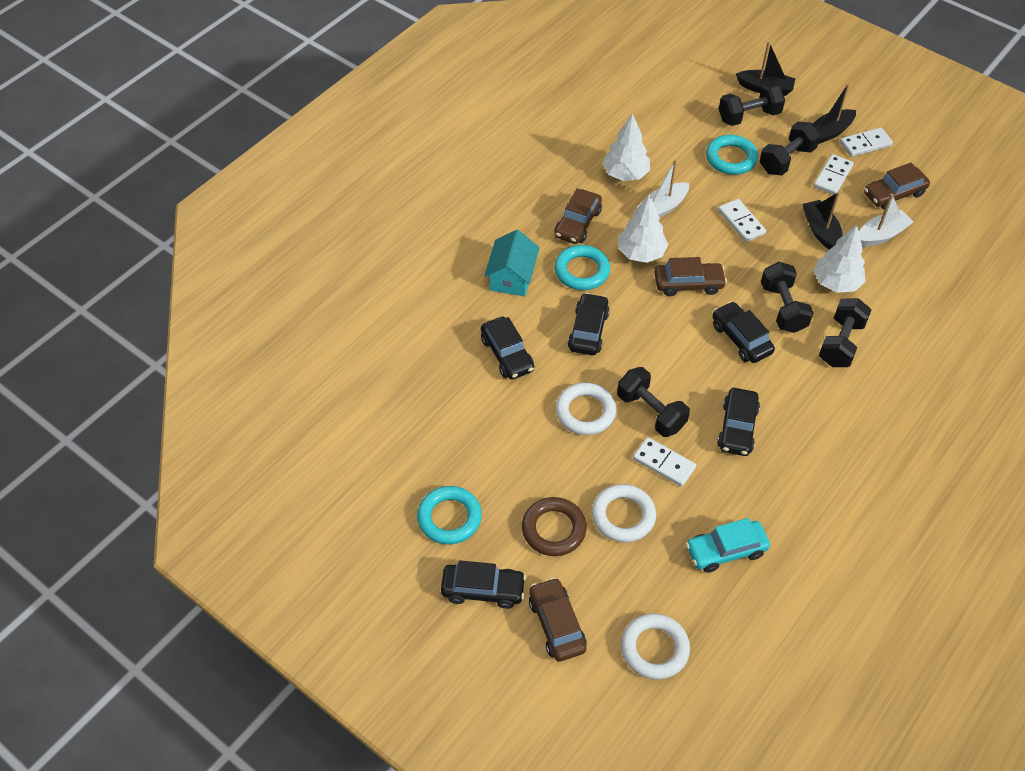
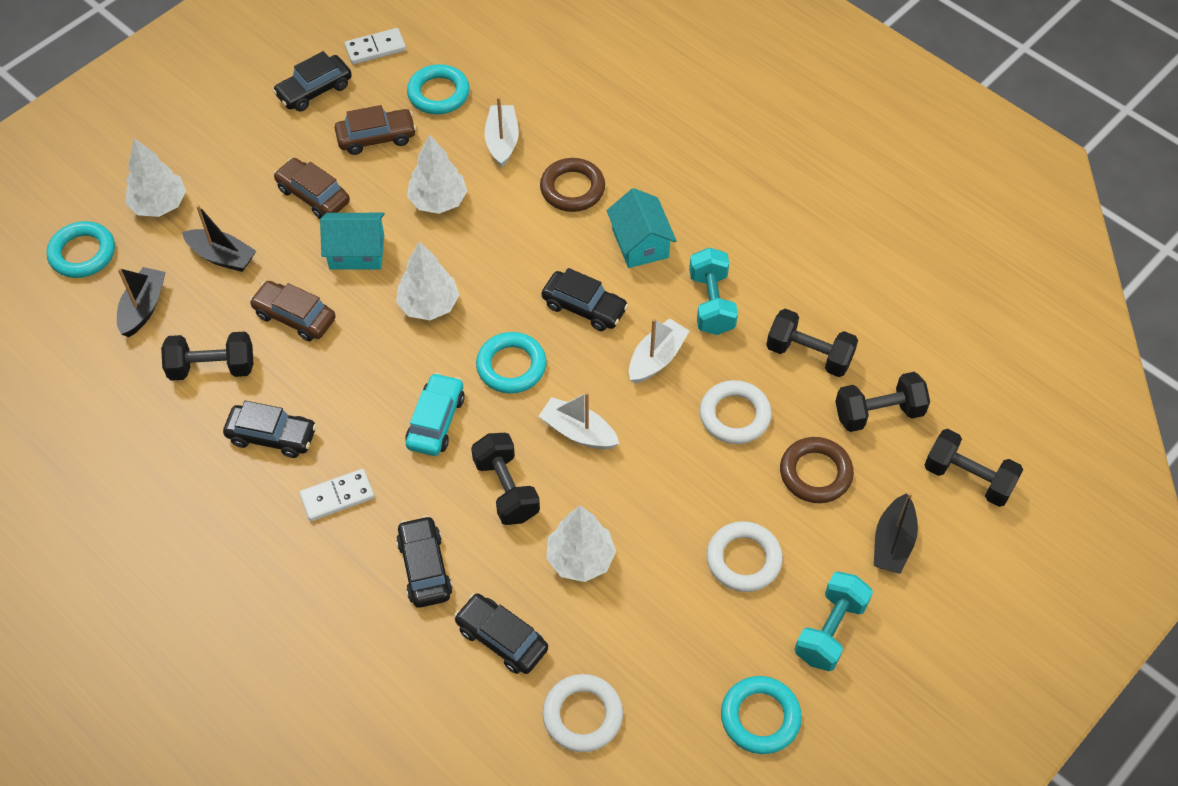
brown car: 4 -> 3
brown ring: 1 -> 2
turquoise dumbbell: 0 -> 2
turquoise house: 1 -> 2
turquoise ring: 3 -> 4
white boat: 2 -> 3
white domino: 4 -> 2
white tree: 3 -> 4

